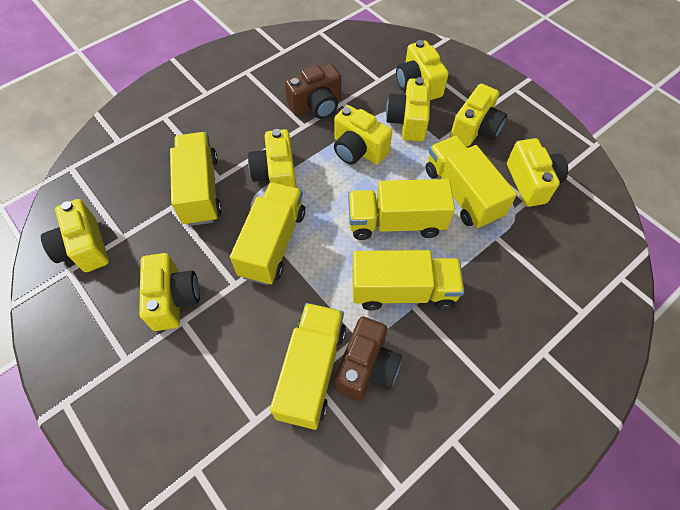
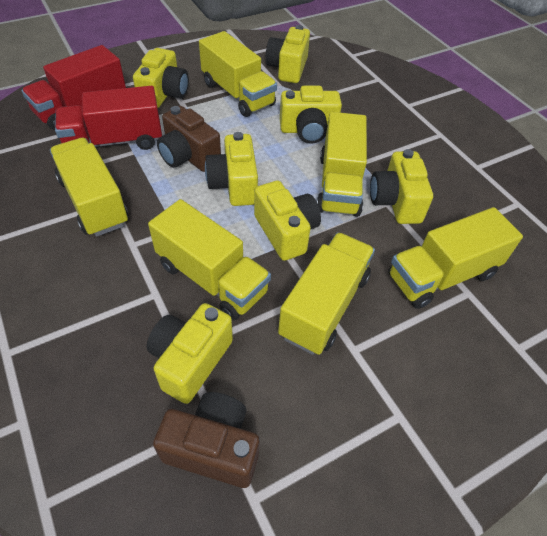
red truck: 0 -> 2
yellow camera: 8 -> 7

